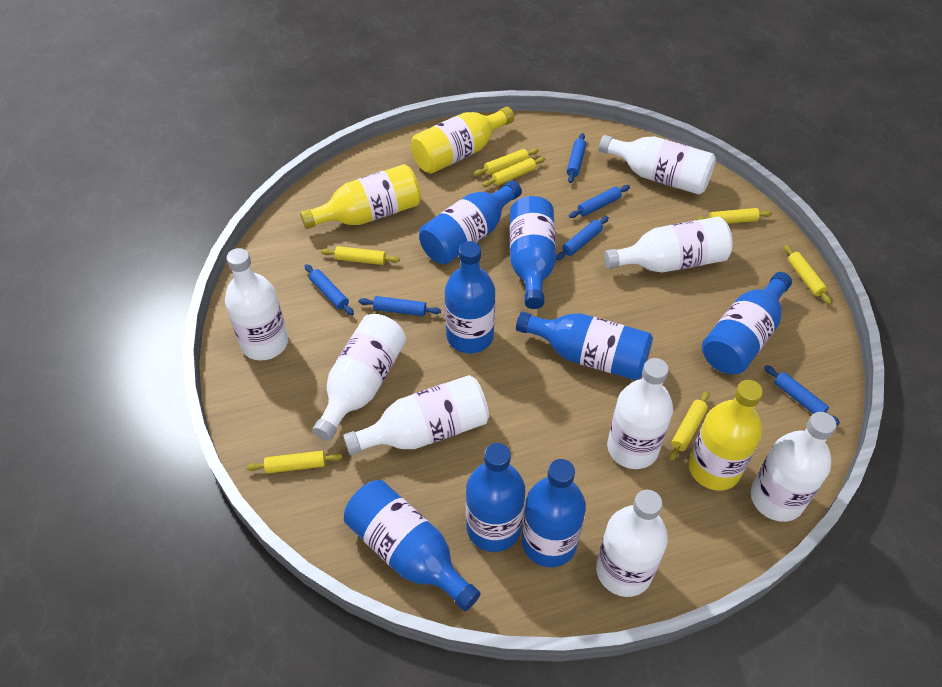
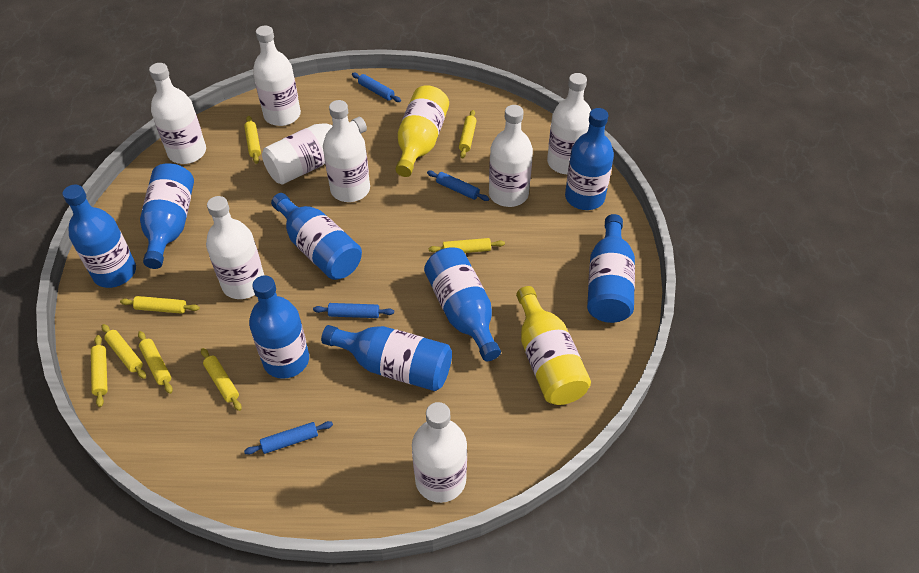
blue rolling pin: 6 -> 4
yellow bottle: 3 -> 2
yellow rolling pin: 7 -> 8

